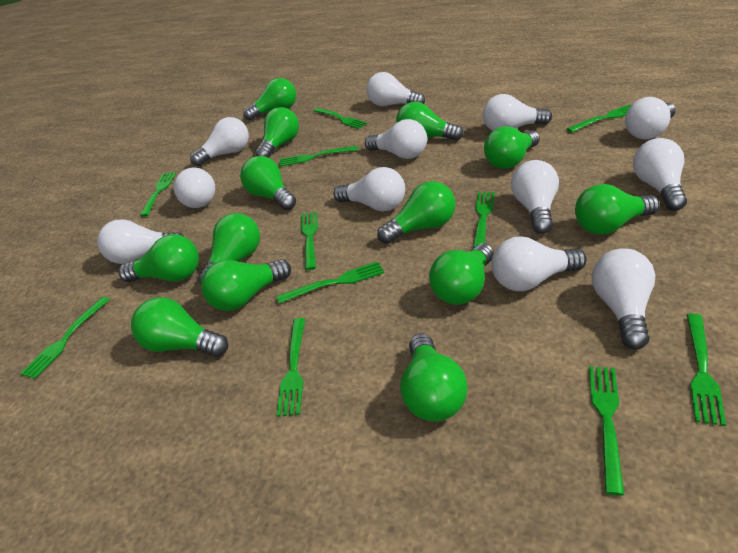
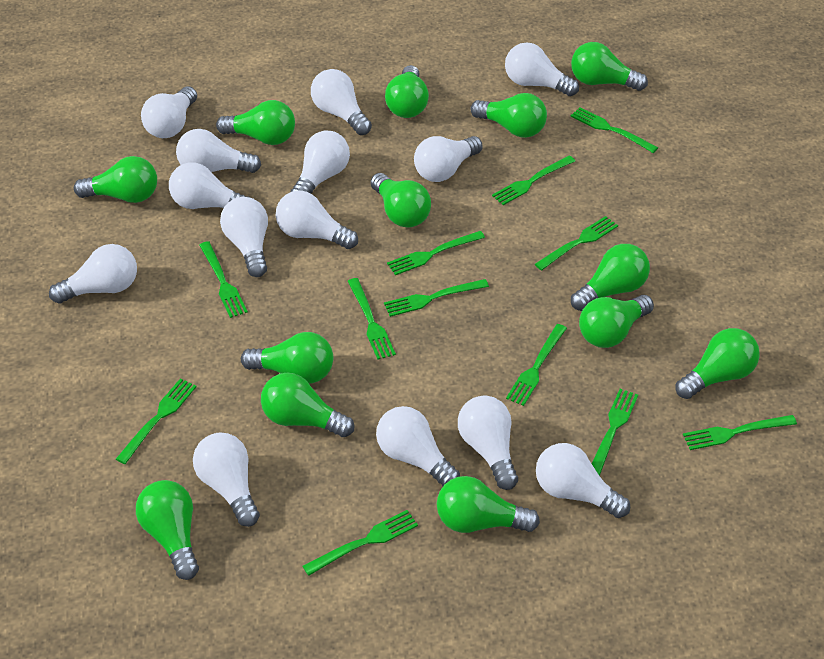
green fork: 11 -> 12
white light bulb: 12 -> 14

